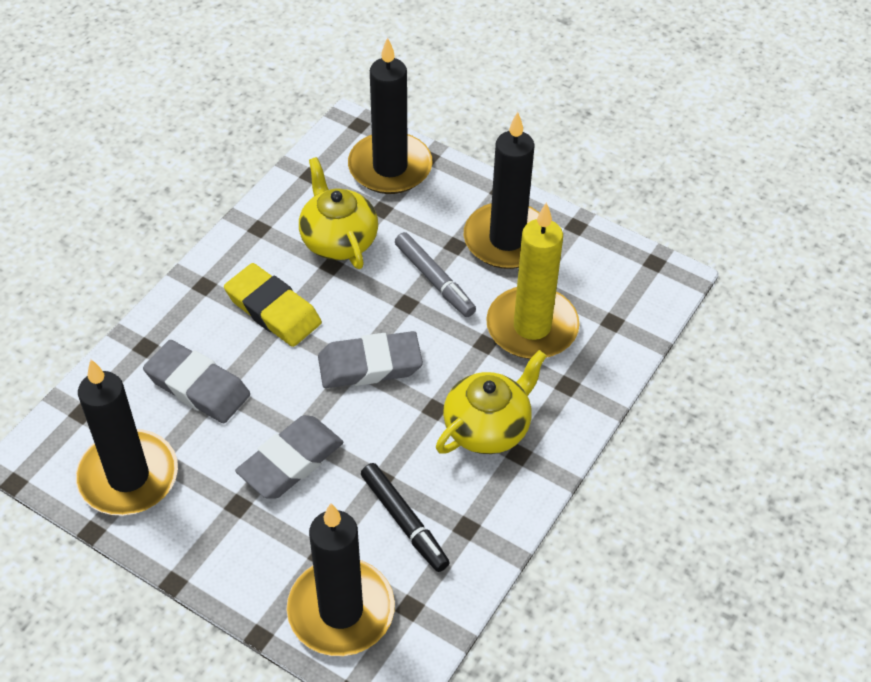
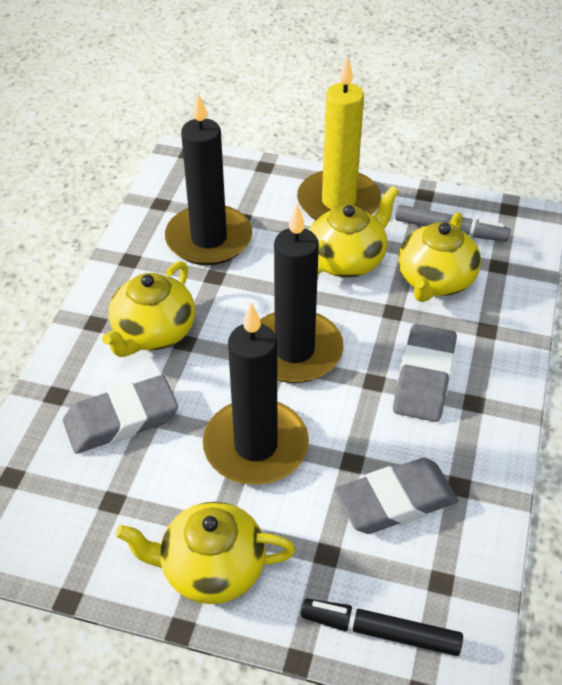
black candle: 4 -> 3
yellow eraser: 1 -> 0
yellow teapot: 2 -> 4

